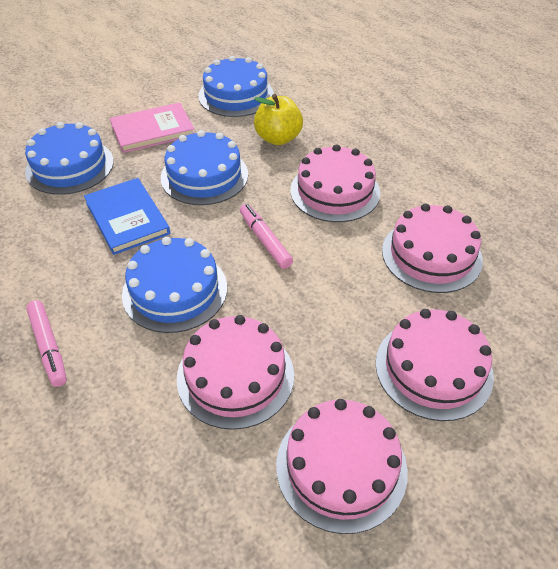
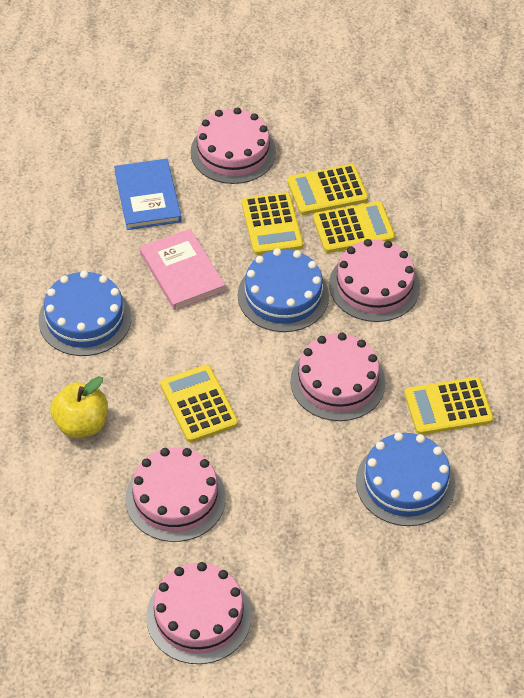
blue cake: 4 -> 3
pink marker: 2 -> 0
yellow calculator: 0 -> 5

